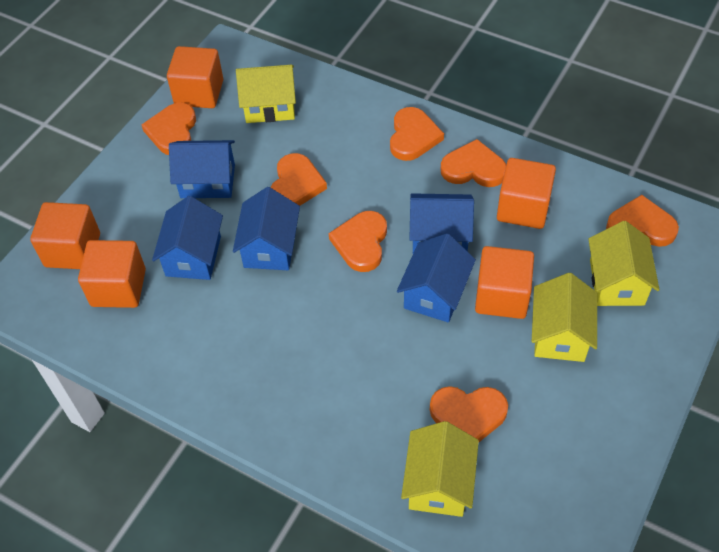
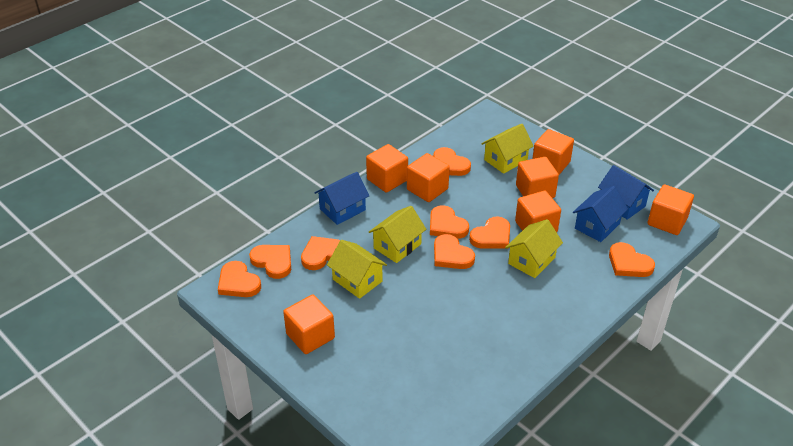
blue house: 5 -> 3
orange cube: 5 -> 7
orange heart: 7 -> 8

